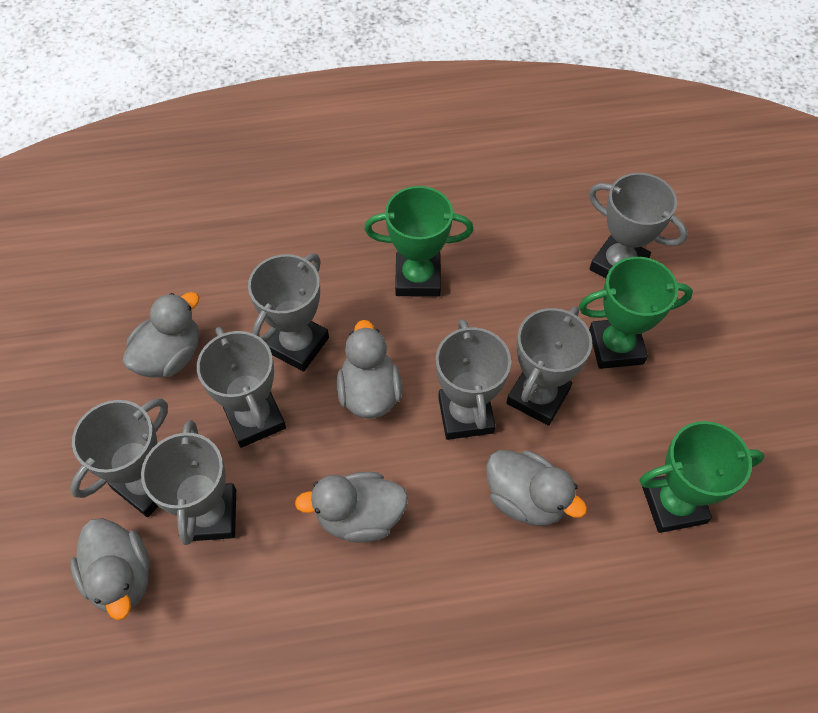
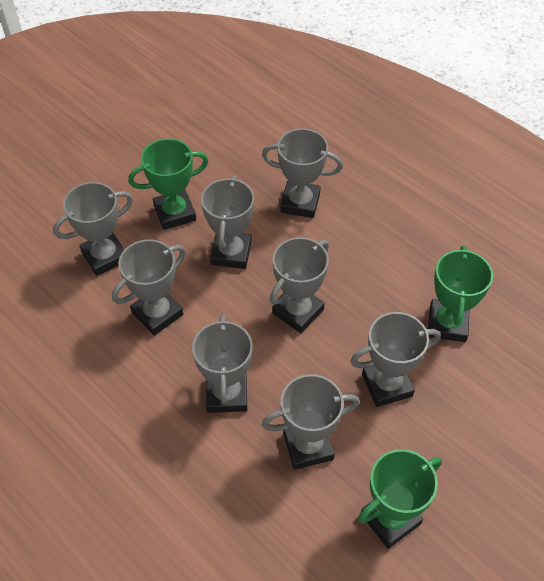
grey duck: 5 -> 0
grey trophy: 7 -> 8

